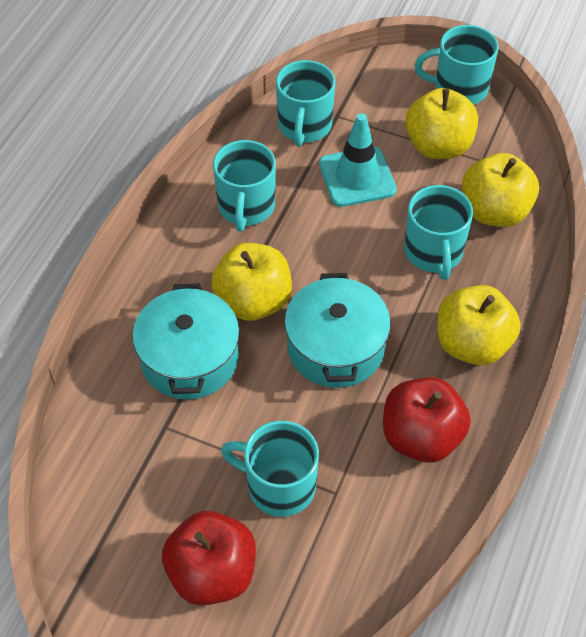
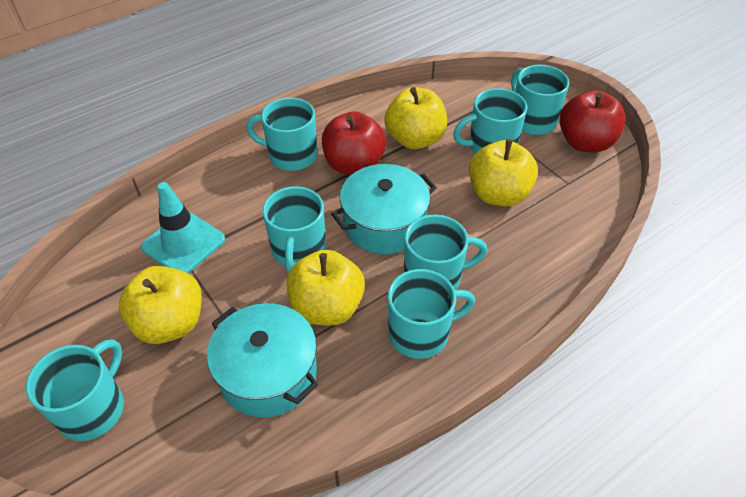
turquoise mug: 5 -> 7

